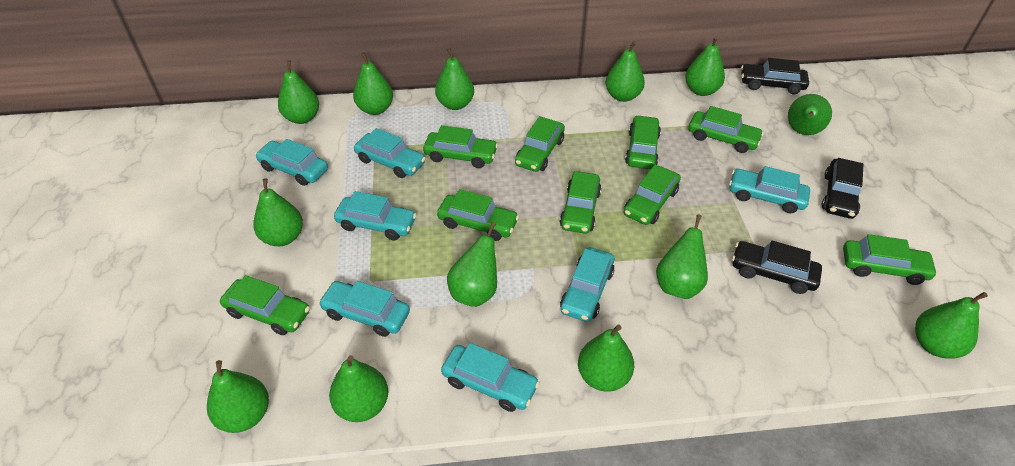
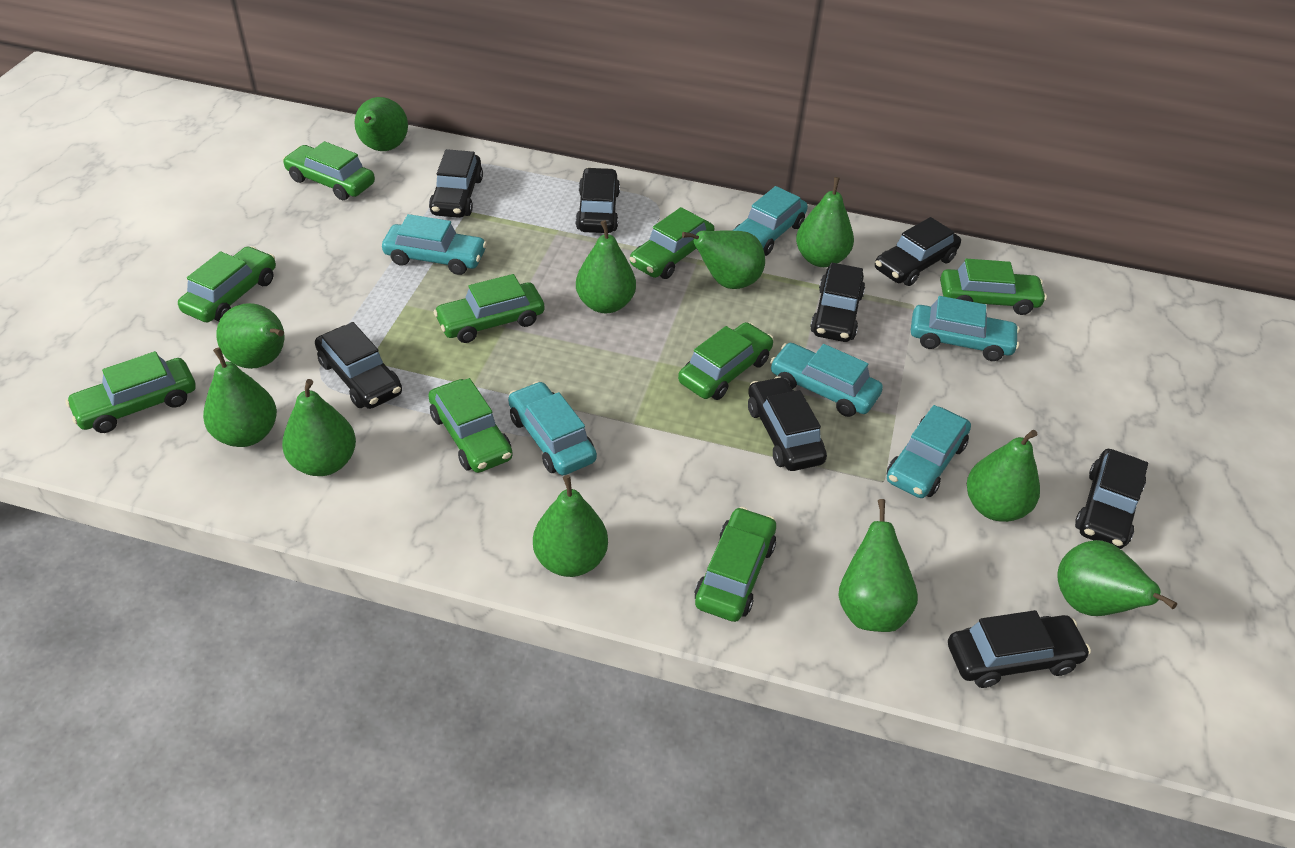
black car: 3 -> 8
green pear: 13 -> 11
turquoise car: 7 -> 6

